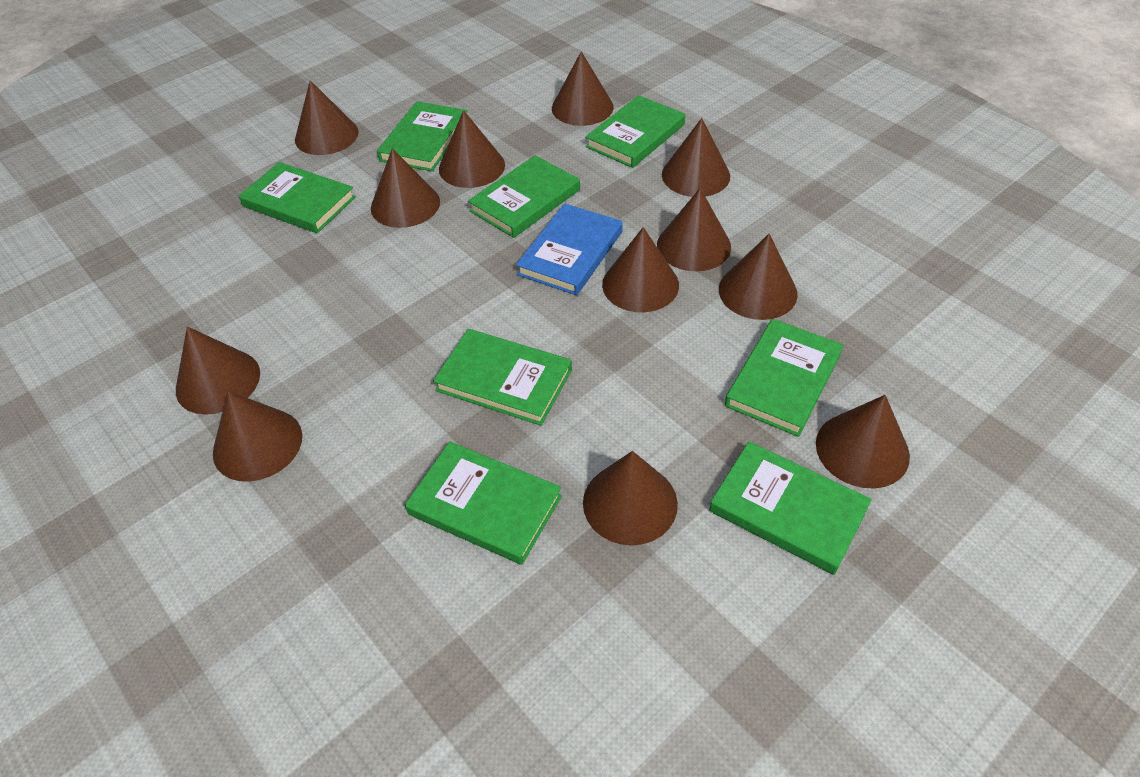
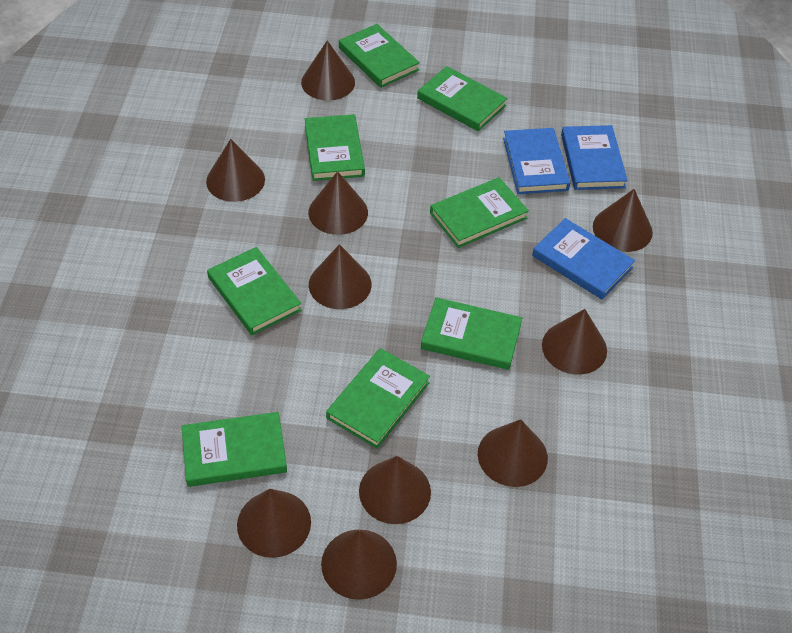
blue book: 1 -> 3
brown cone: 12 -> 10

